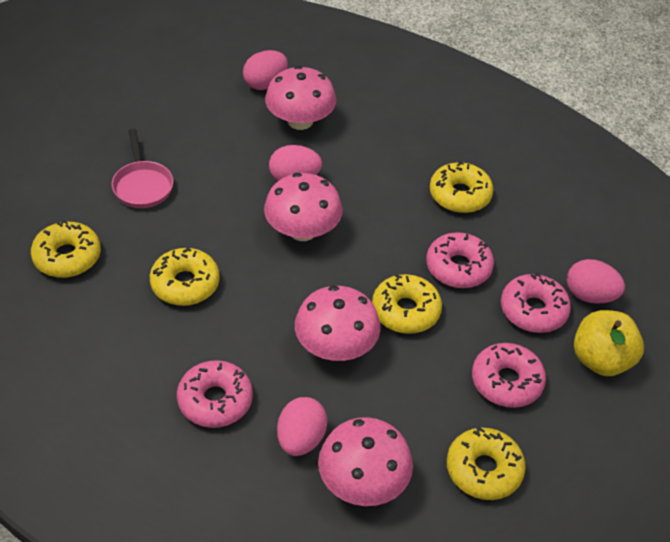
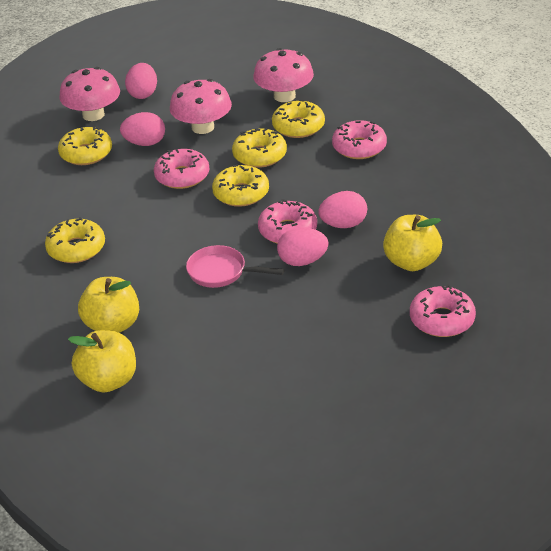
pink mushroom: 4 -> 3
yellow apple: 1 -> 3

